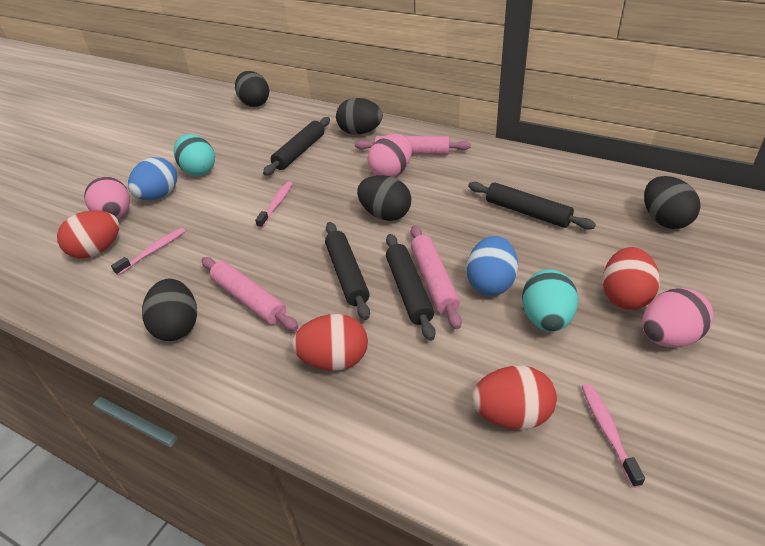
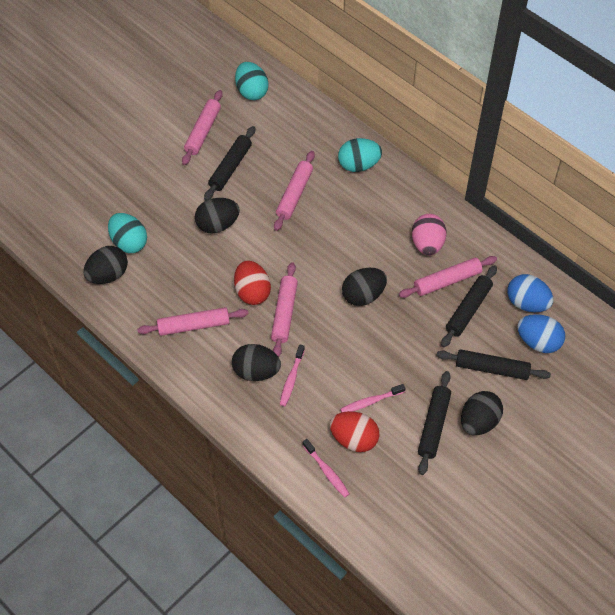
pink egg: 3 -> 1
pink rolling pin: 3 -> 5
red egg: 4 -> 2
turquoise egg: 2 -> 3

